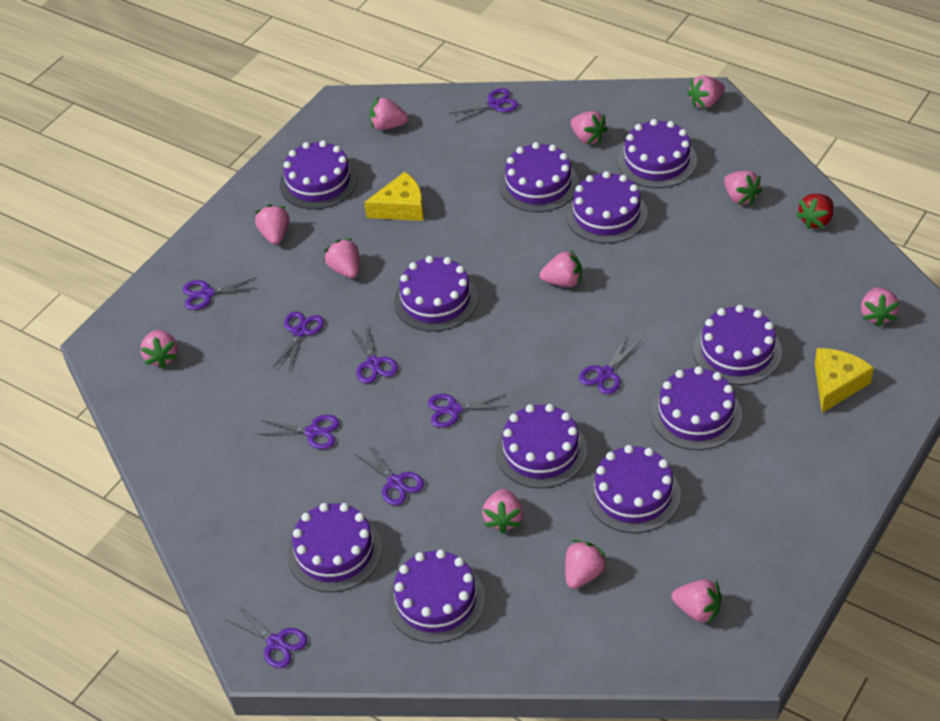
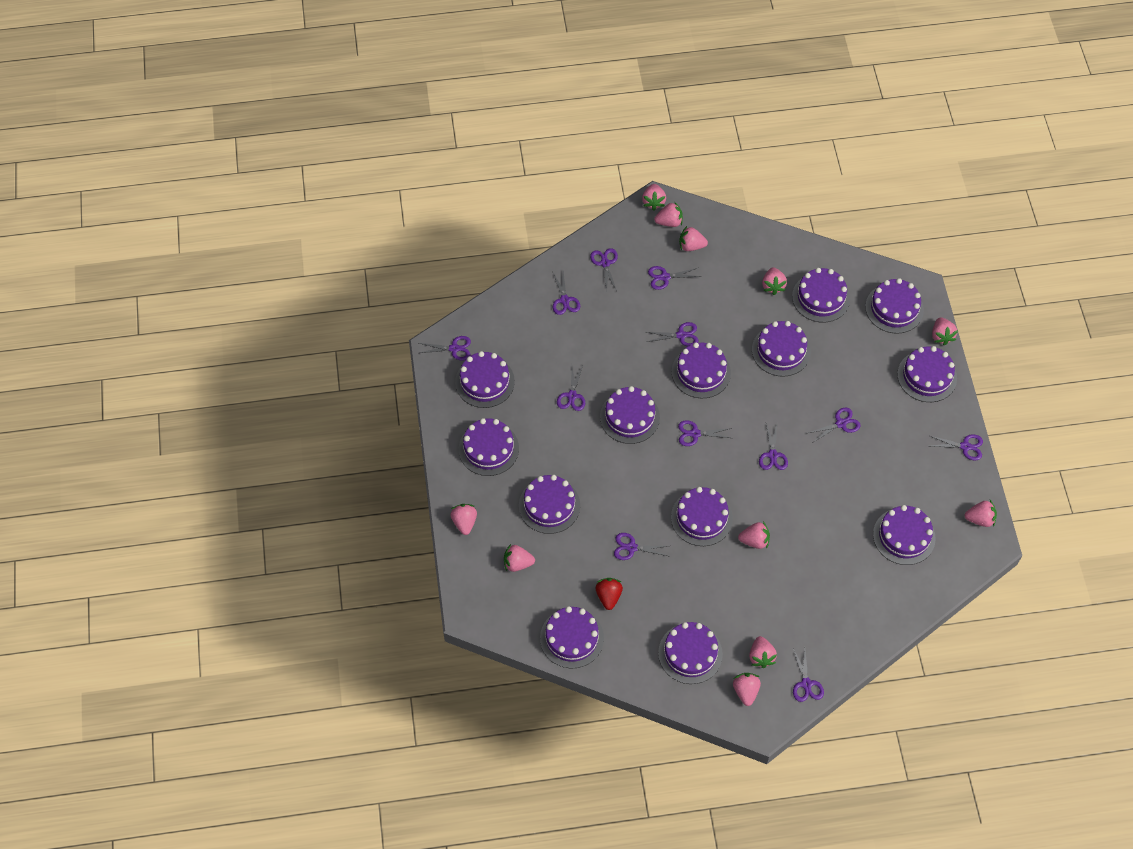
pink strawberry: 12 -> 11
purple cake: 11 -> 13
purple scissors: 9 -> 12
yellow cheese: 2 -> 0

